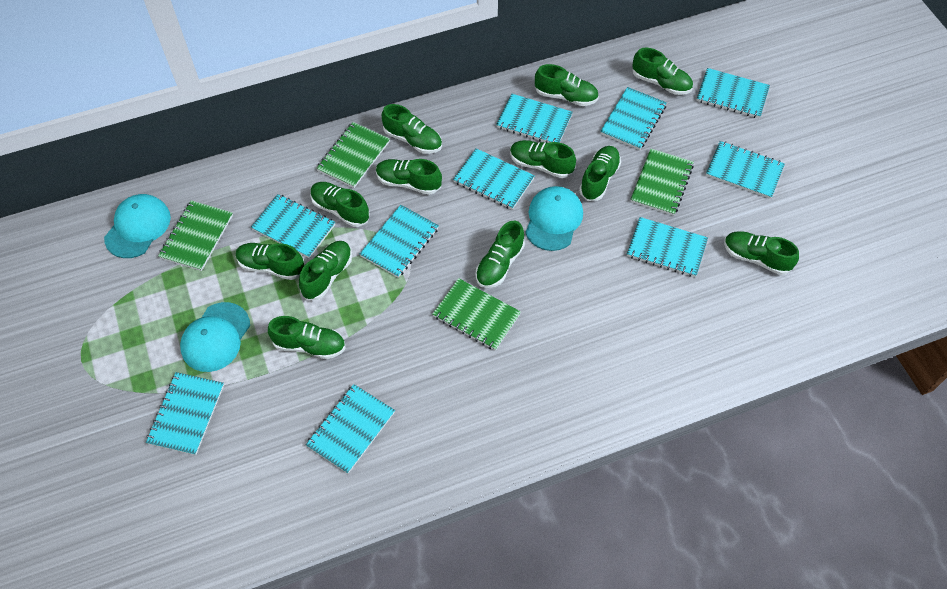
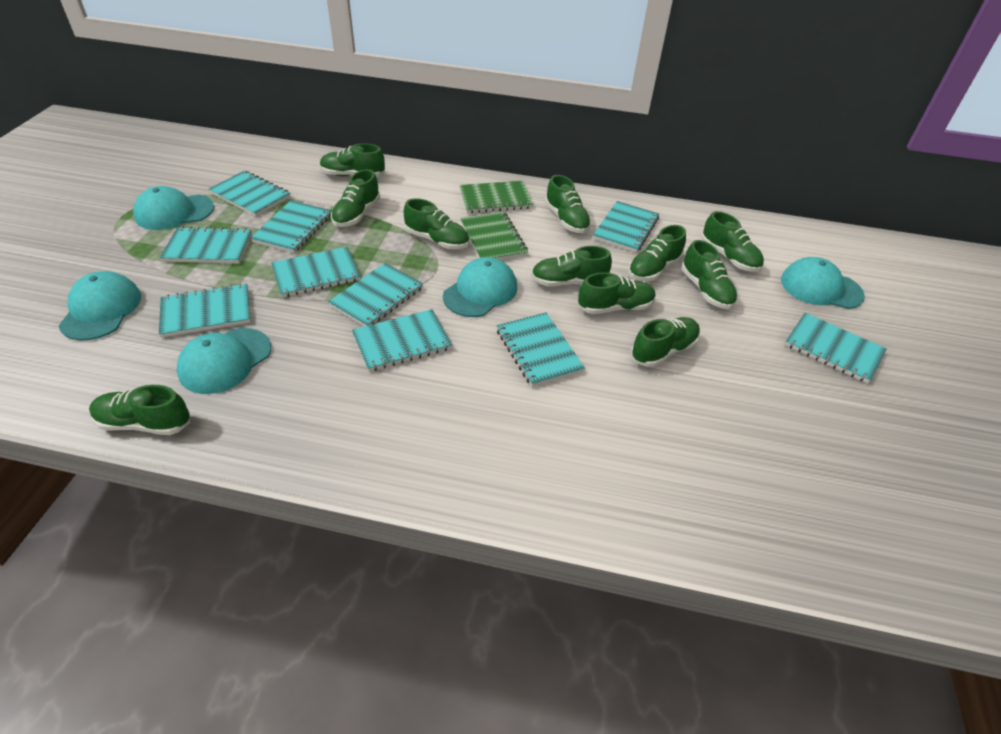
green notebook: 4 -> 2
green shoe: 12 -> 11
turquoise cap: 3 -> 5

